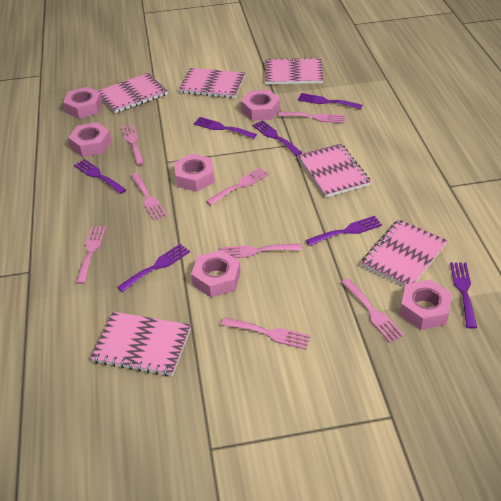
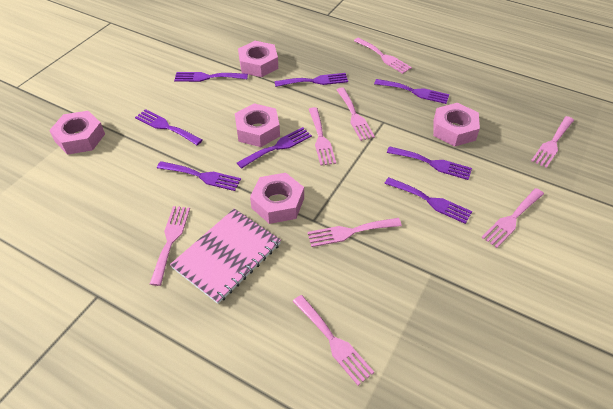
pink notebook: 6 -> 1
pink nut: 6 -> 5
purple fork: 7 -> 8

